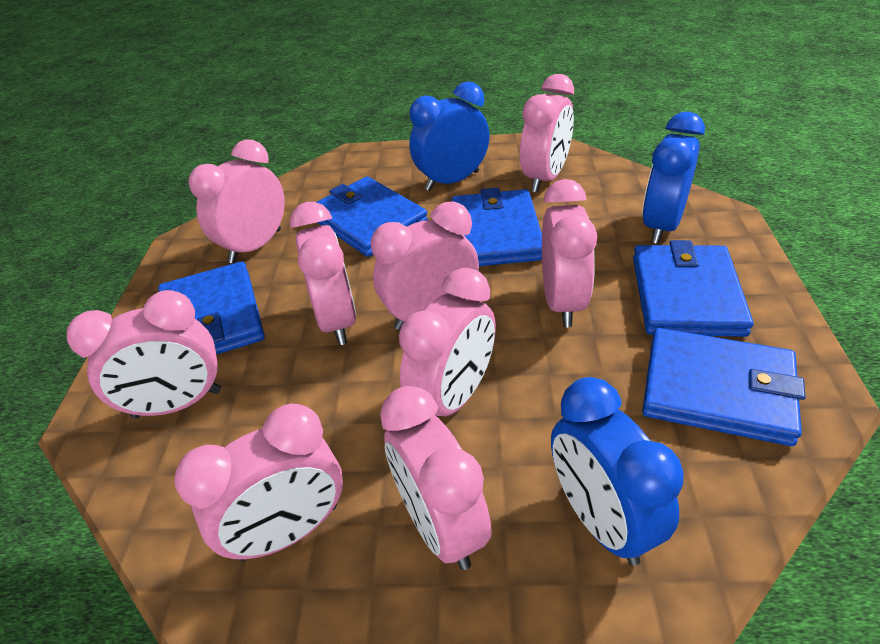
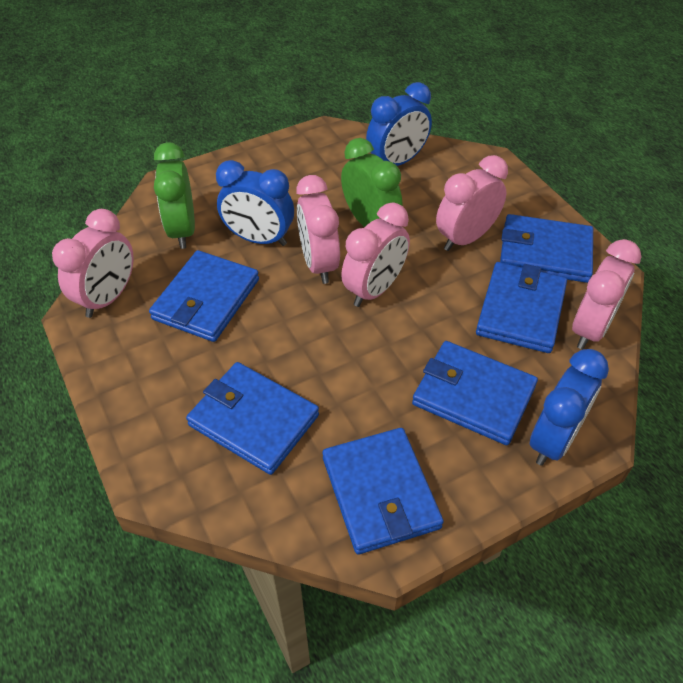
blue wallet: 5 -> 6
green clock: 0 -> 2
pink clock: 9 -> 5

